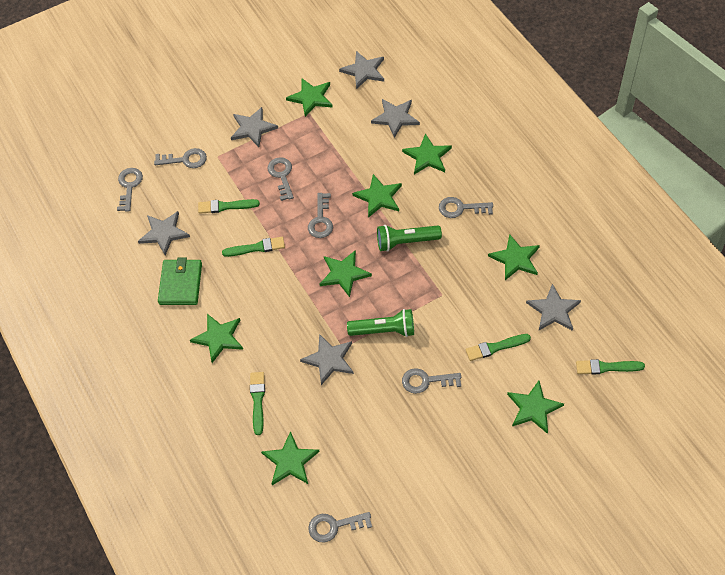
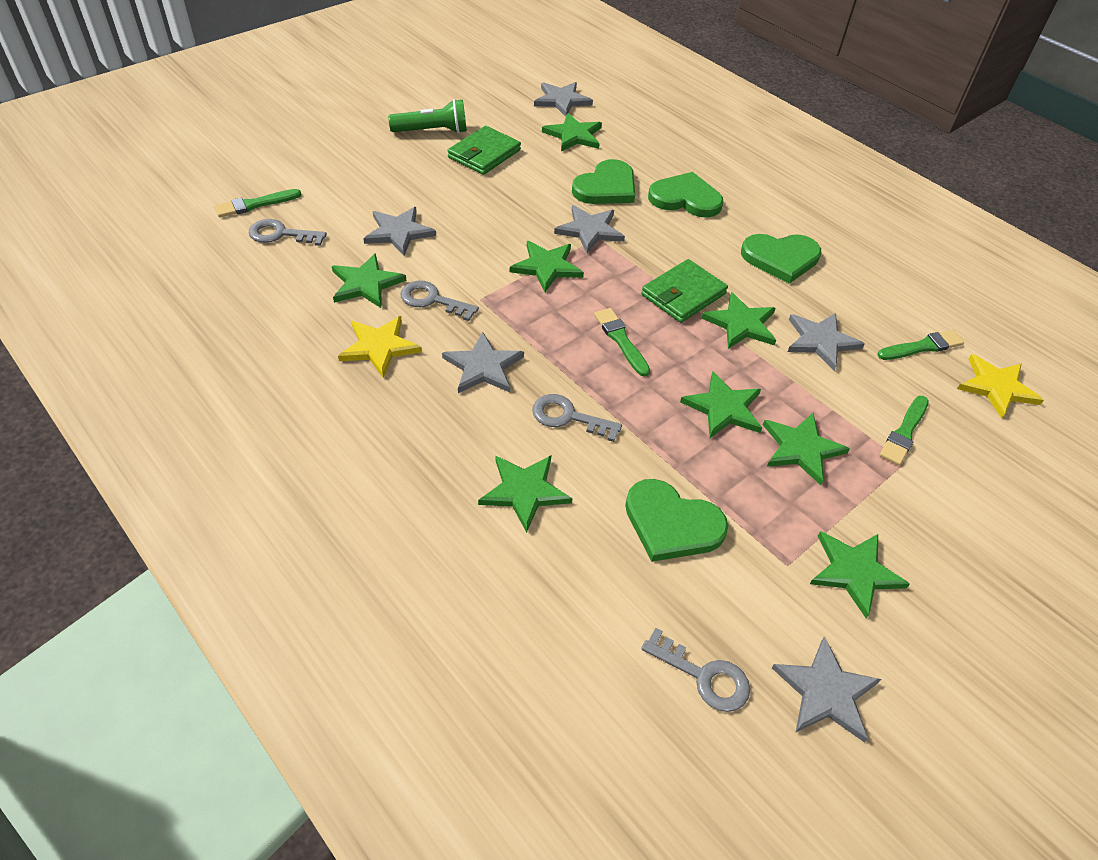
green brush: 5 -> 4
green flashlight: 2 -> 1
green heart: 0 -> 4
green wallet: 1 -> 2
grey key: 7 -> 4
yellow star: 0 -> 2

